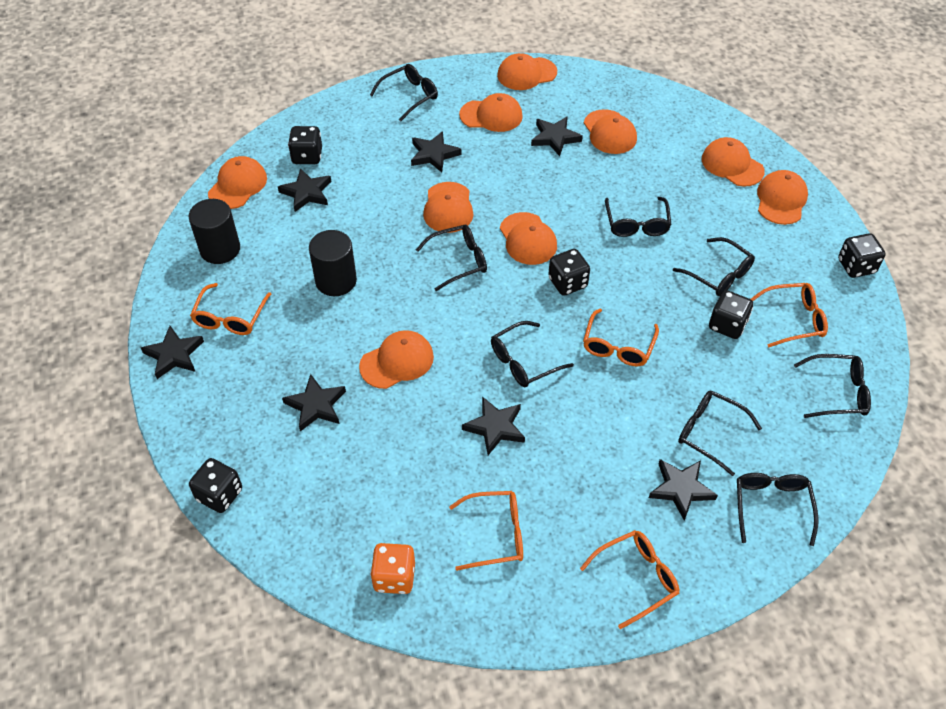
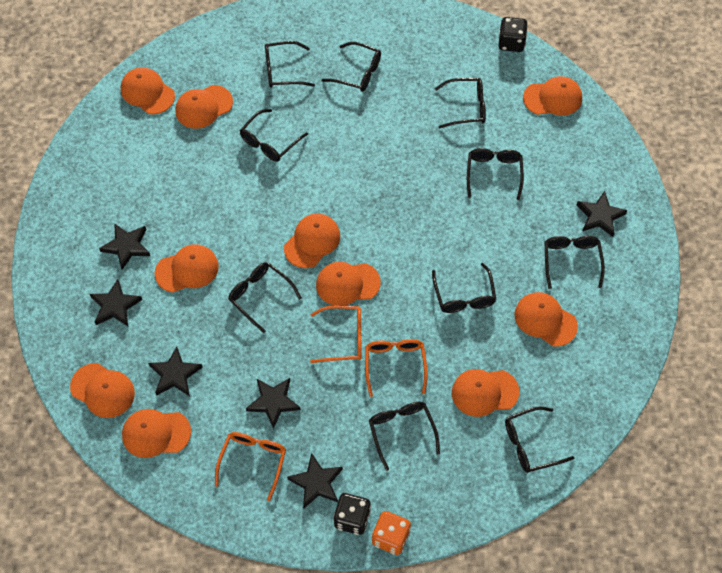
black cylinder: 2 -> 0
black dice: 5 -> 2
black glasses: 8 -> 10
black star: 7 -> 6
orange cap: 9 -> 10
orange glasses: 5 -> 3

